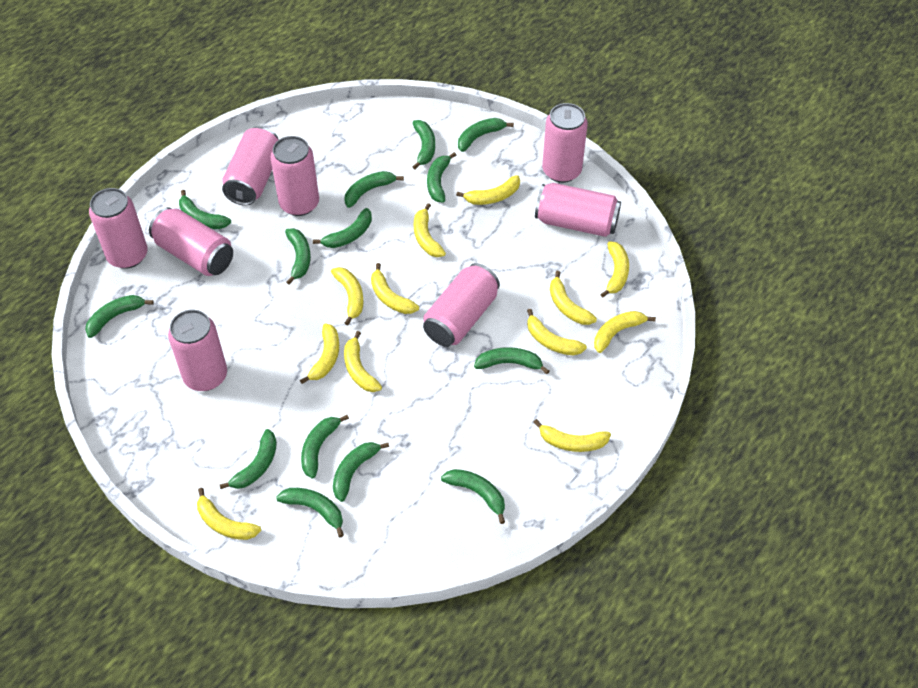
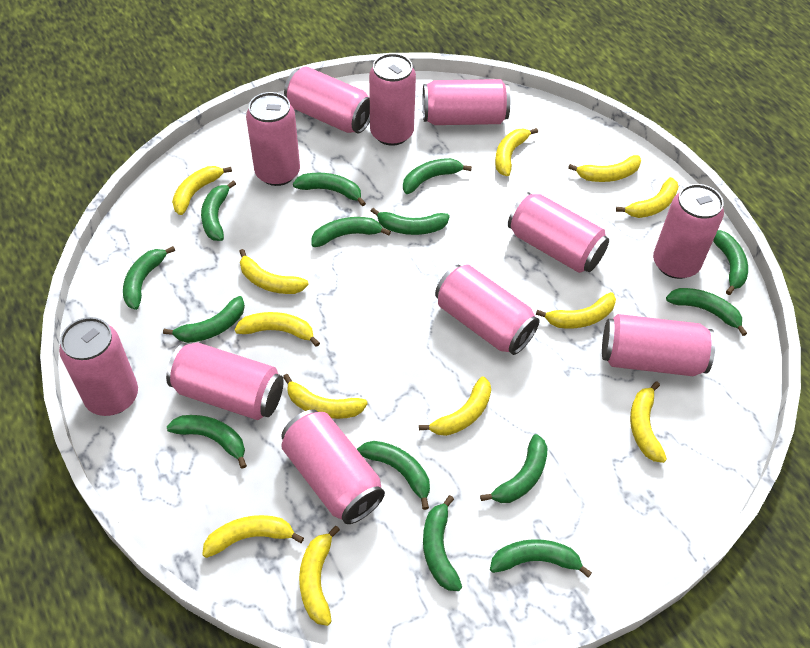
pink can: 8 -> 11

